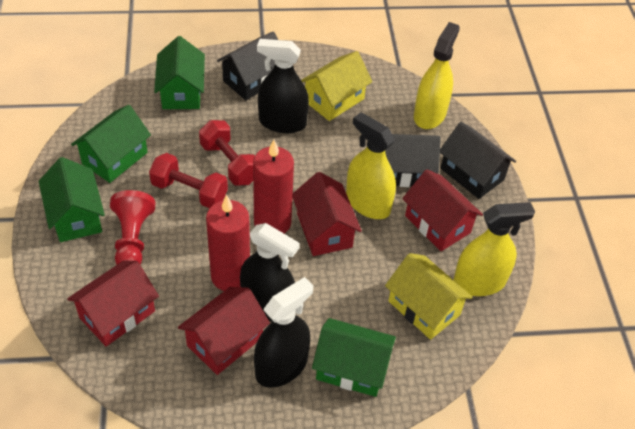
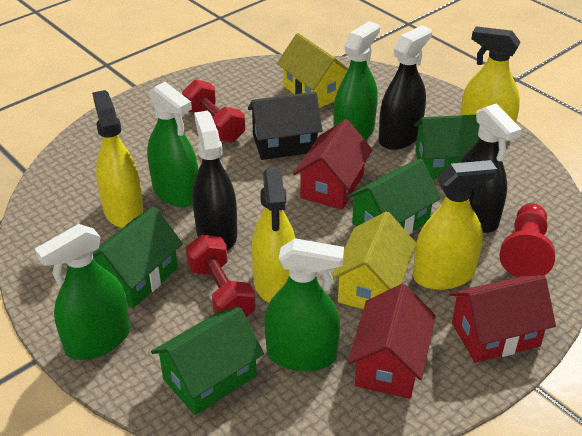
black house: 3 -> 1
green spray bottle: 0 -> 4
red candle: 2 -> 0
red house: 4 -> 3
yellow spray bottle: 3 -> 4

